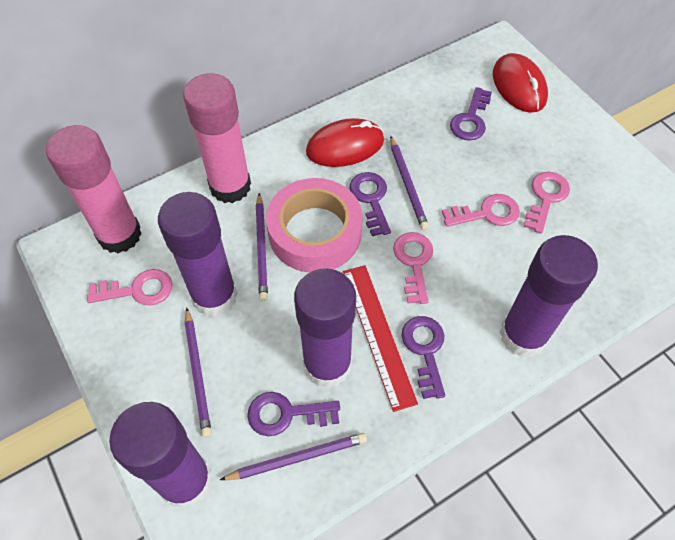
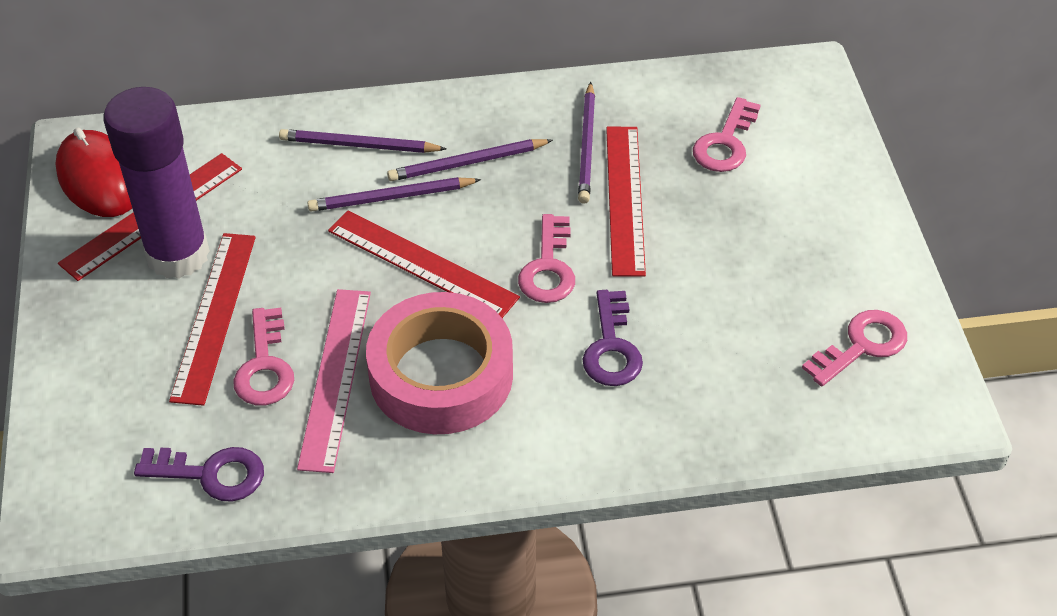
pink glue stick: 2 -> 0
pink ruler: 0 -> 1
purple glue stick: 4 -> 1
purple key: 4 -> 2
red mouse: 2 -> 1
red ruler: 1 -> 4

